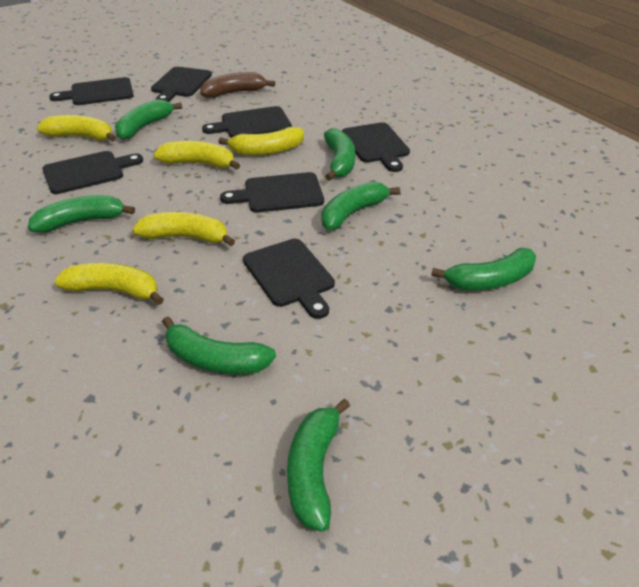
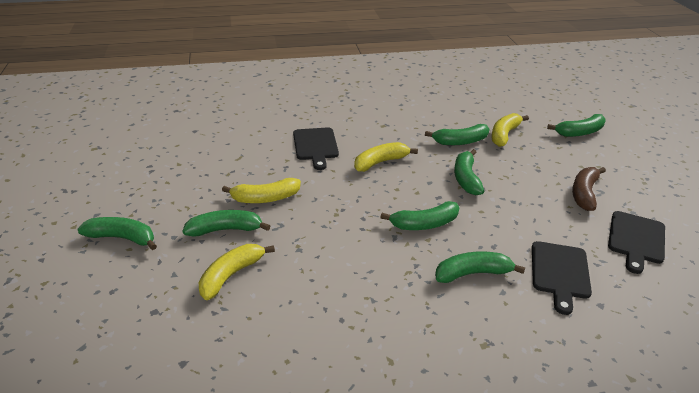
black cutting board: 7 -> 3
yellow banana: 5 -> 4

